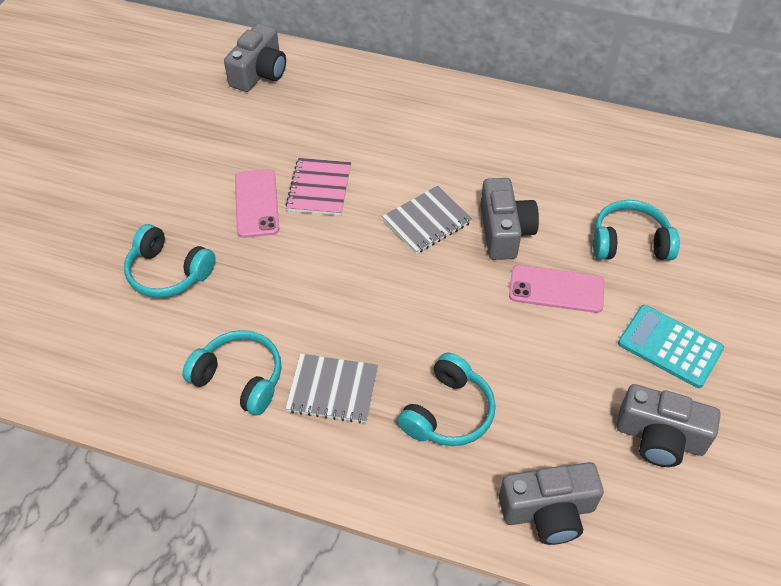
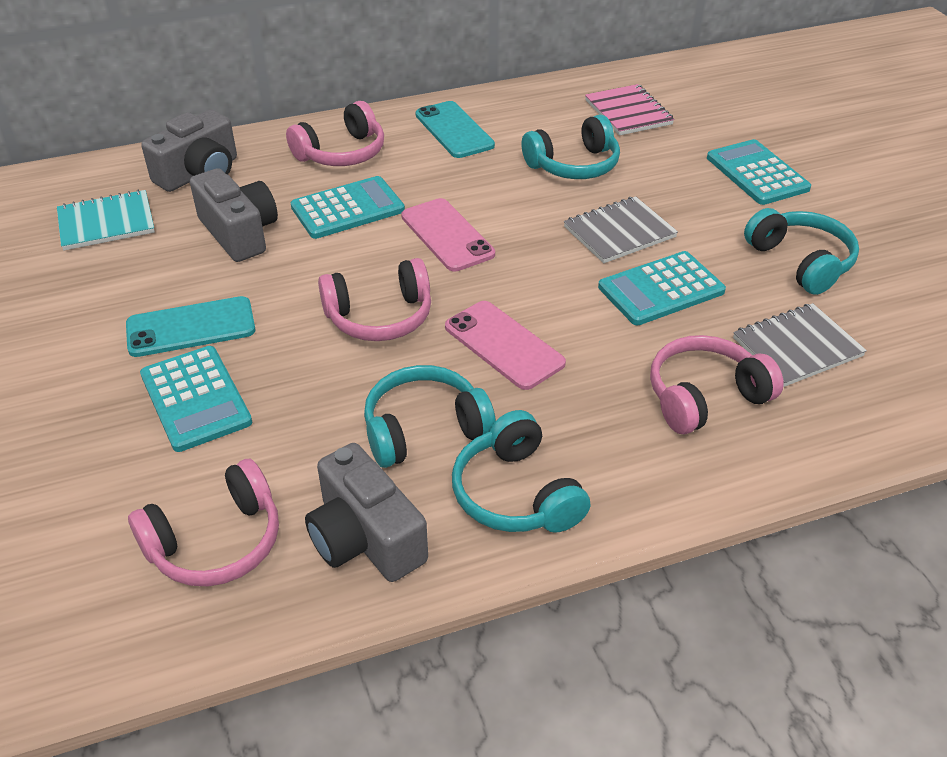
grey camera: 4 -> 3
pink headphones: 0 -> 4
turquoise calculator: 1 -> 4
turquoise notebook: 0 -> 1
turquoise phone: 0 -> 2

